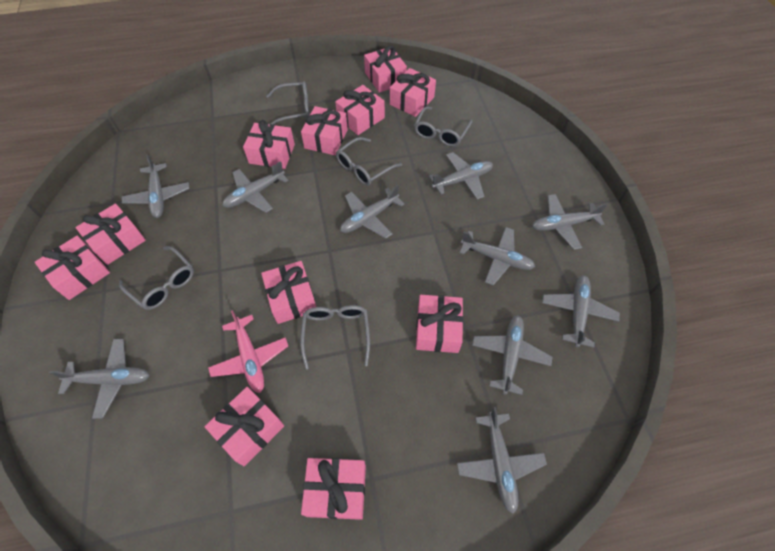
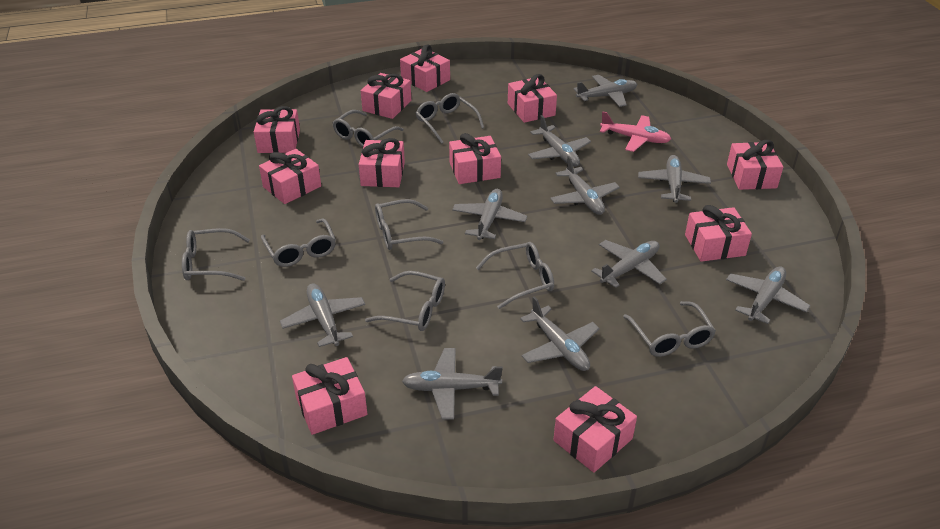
grey glasses: 5 -> 8

